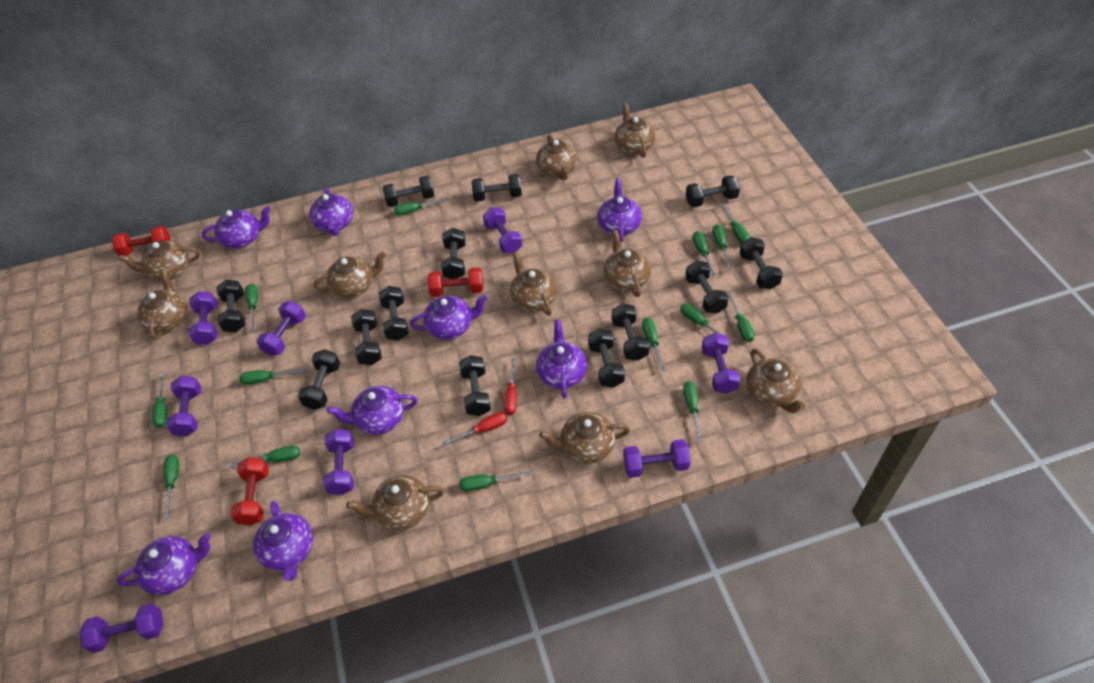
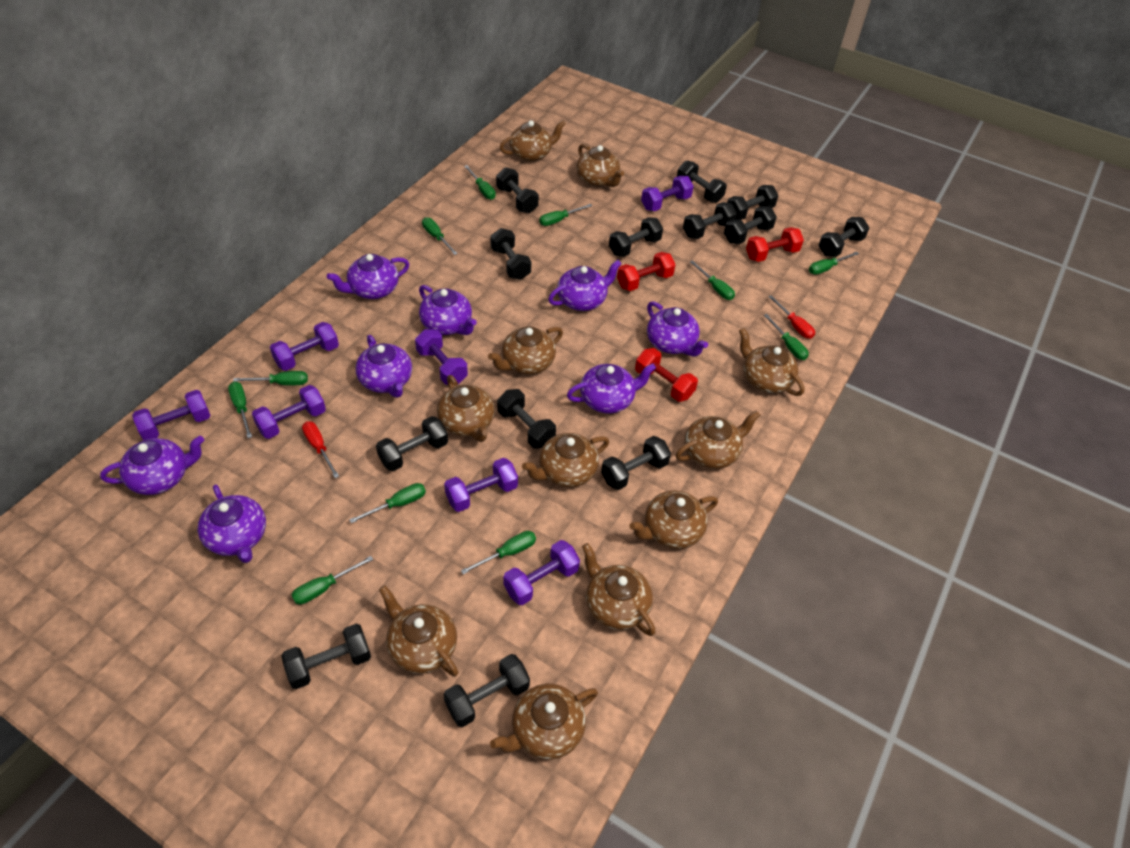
brown teapot: 10 -> 11
green screwdriver: 14 -> 11
purple dumbbell: 8 -> 7

